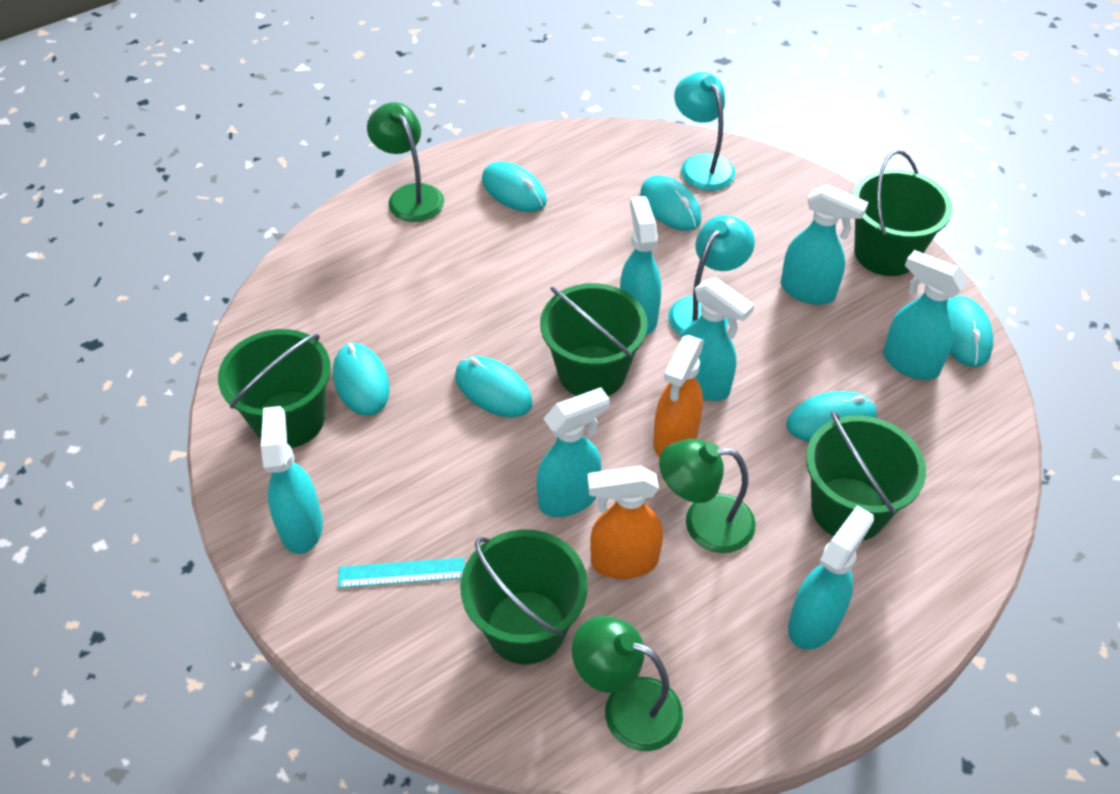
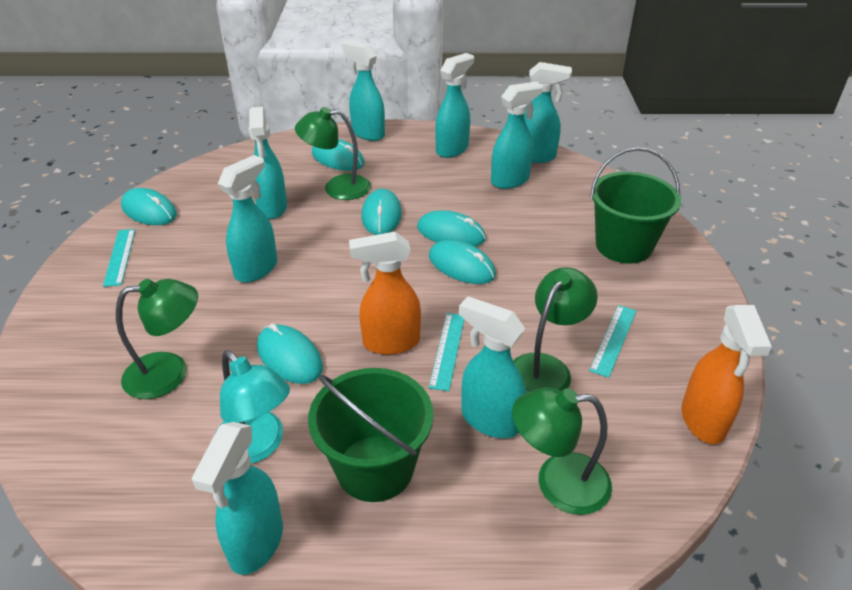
green bucket: 5 -> 2
green lamp: 3 -> 4
turquoise lamp: 2 -> 1
turquoise ruler: 1 -> 3
turquoise spray bottle: 7 -> 8

